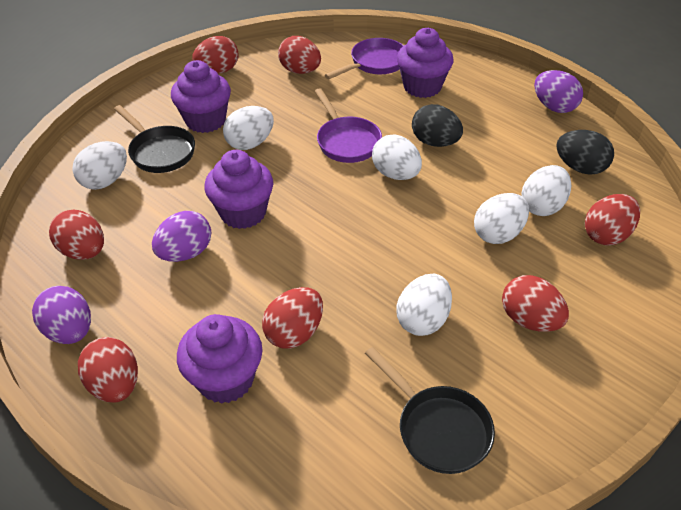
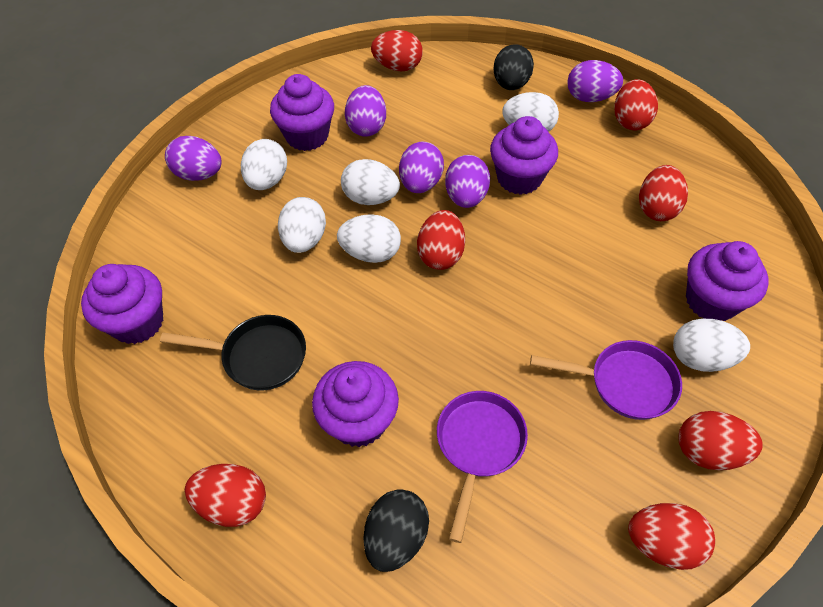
black pan: 2 -> 1
purple cupcake: 4 -> 5
purple egg: 3 -> 5

